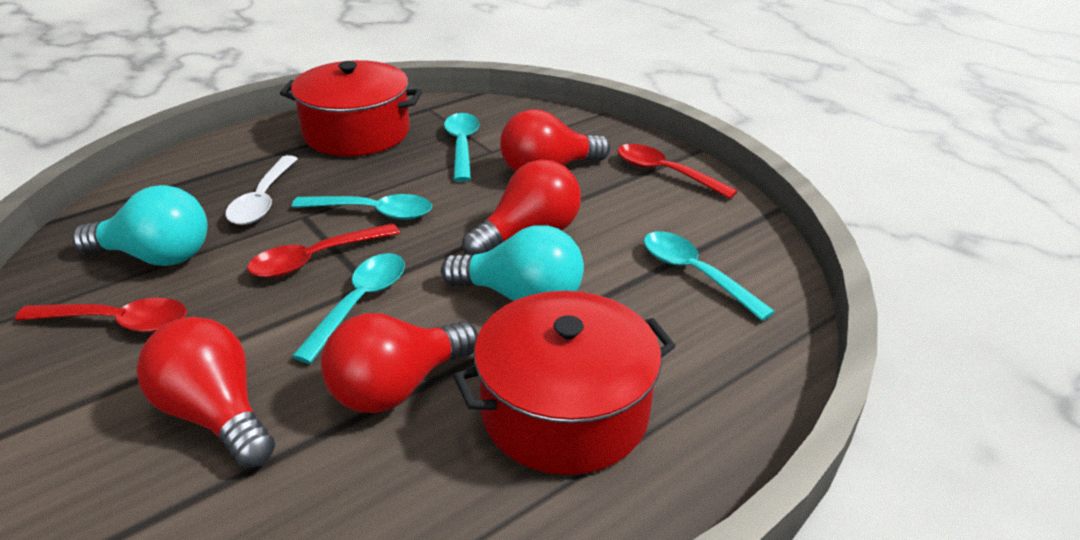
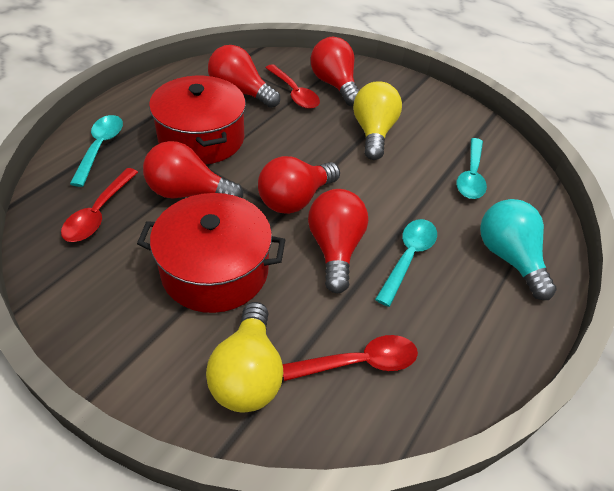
red light bulb: 4 -> 5
turquoise light bulb: 2 -> 1
turquoise spoon: 4 -> 3
white spoon: 1 -> 0
yellow light bulb: 0 -> 2

